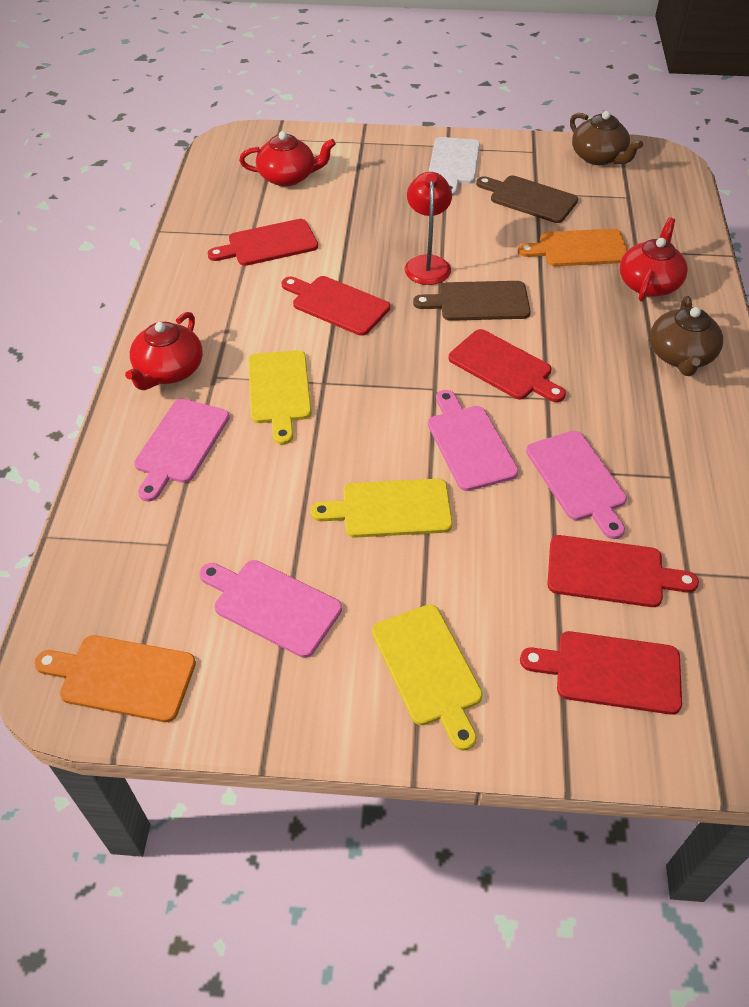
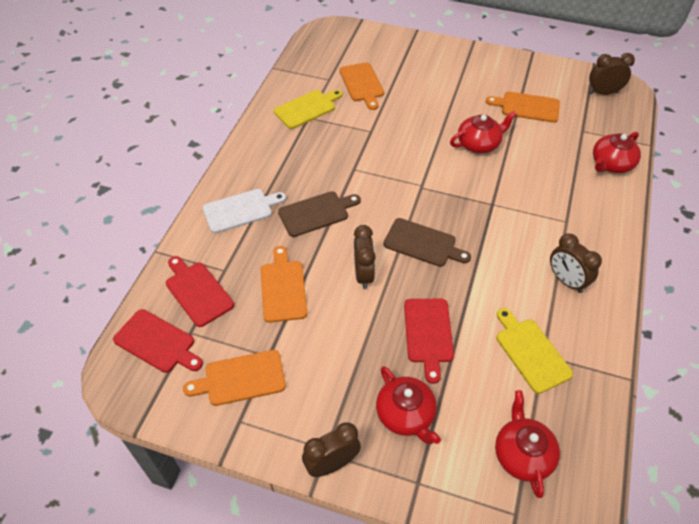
brown clock: 0 -> 4
brown teapot: 2 -> 0
orange cutting board: 2 -> 4
pink cutting board: 4 -> 0
red cutting board: 5 -> 3
red lamp: 1 -> 0
red teapot: 3 -> 4
yellow cutting board: 3 -> 2

